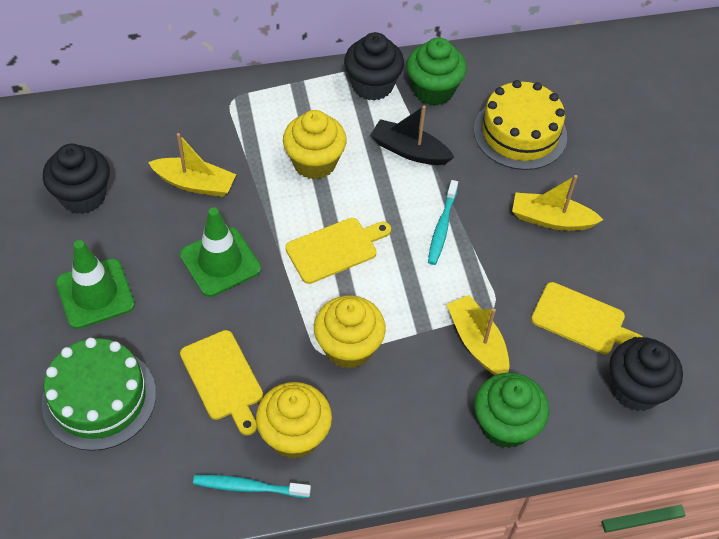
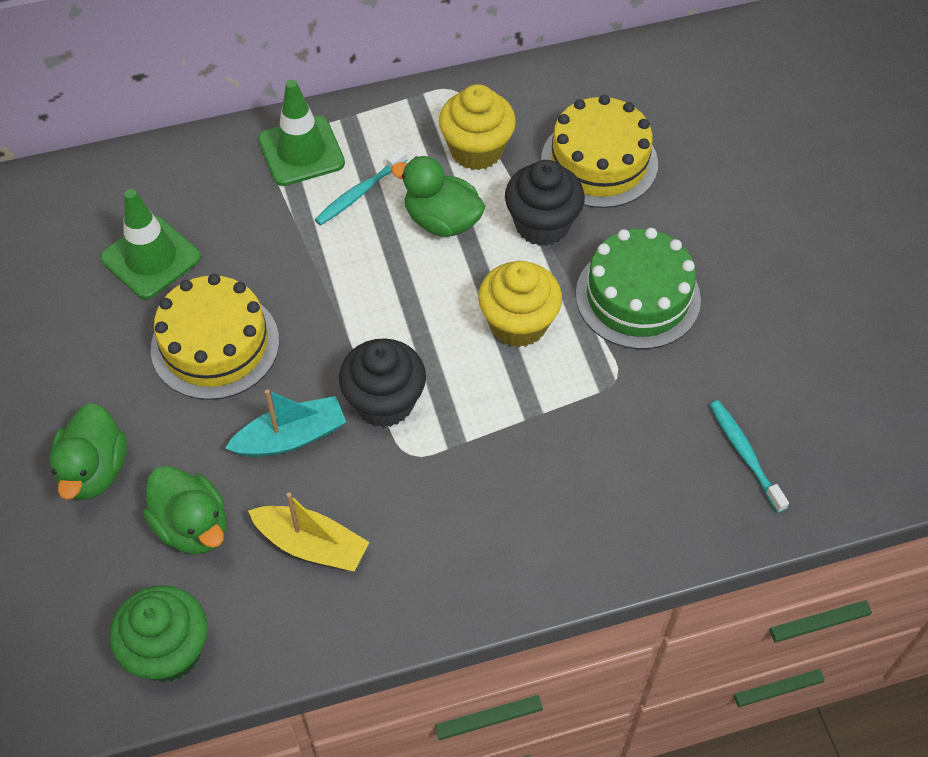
black boat: 1 -> 0
black cupcake: 3 -> 2
green cupcake: 2 -> 1
green duck: 0 -> 3
turquoise boat: 0 -> 1
yellow boat: 3 -> 1
yellow cake: 1 -> 2
yellow cupcake: 3 -> 2
yellow cutting board: 3 -> 0

